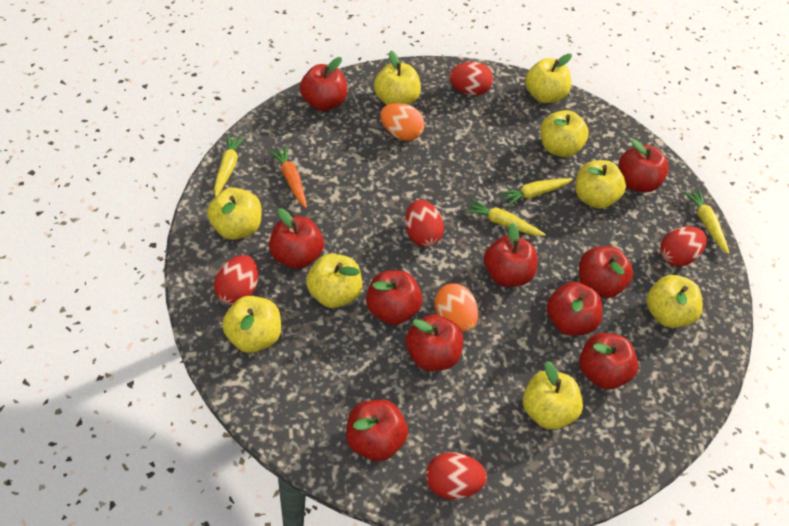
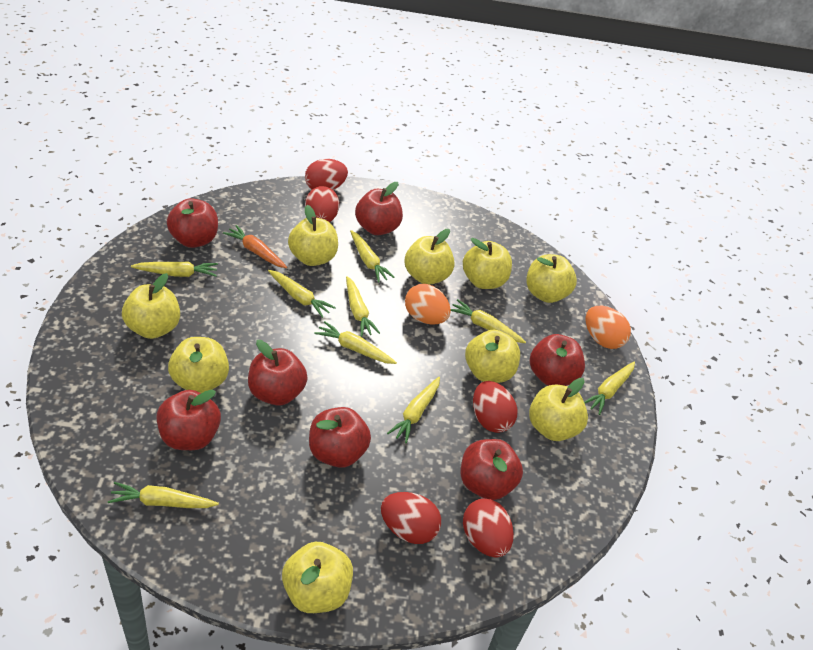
red apple: 10 -> 7
yellow carrot: 4 -> 9

